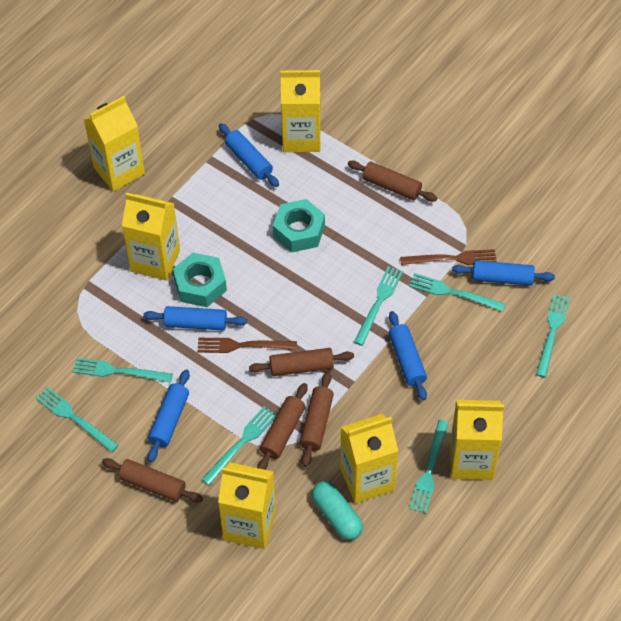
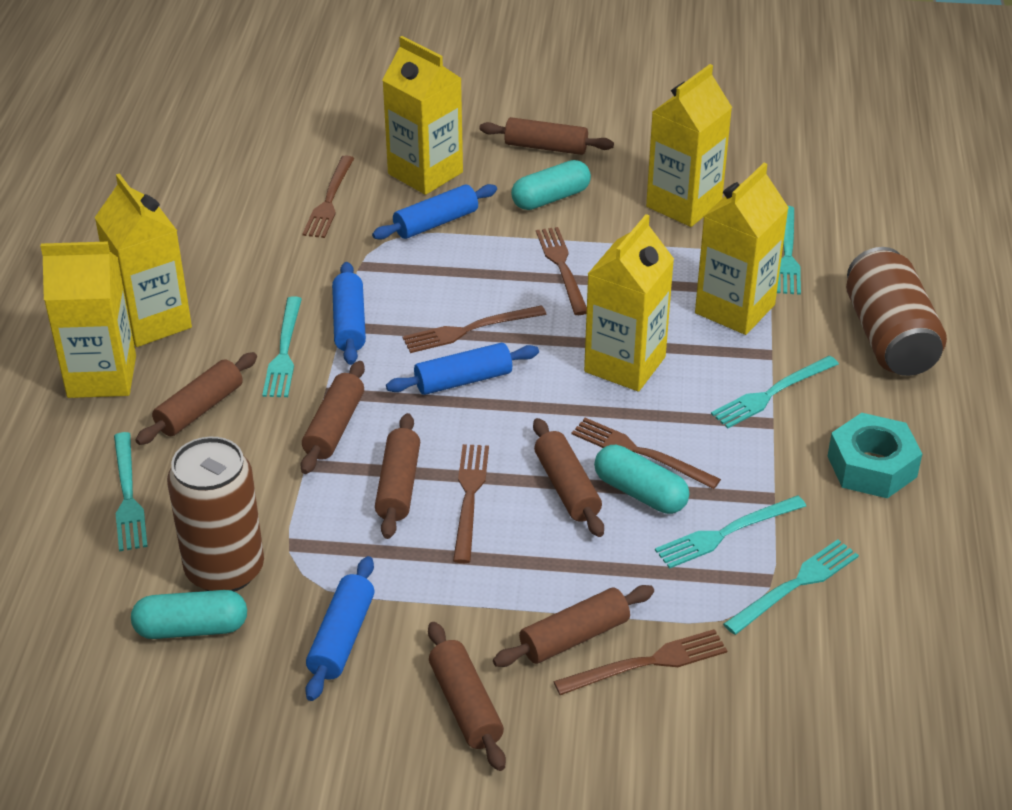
blue rolling pin: 5 -> 4
brown can: 0 -> 2
brown fork: 2 -> 6
brown rolling pin: 5 -> 7
turquoise capsule: 1 -> 3
turquoise fork: 7 -> 6
turquoise nut: 2 -> 1

